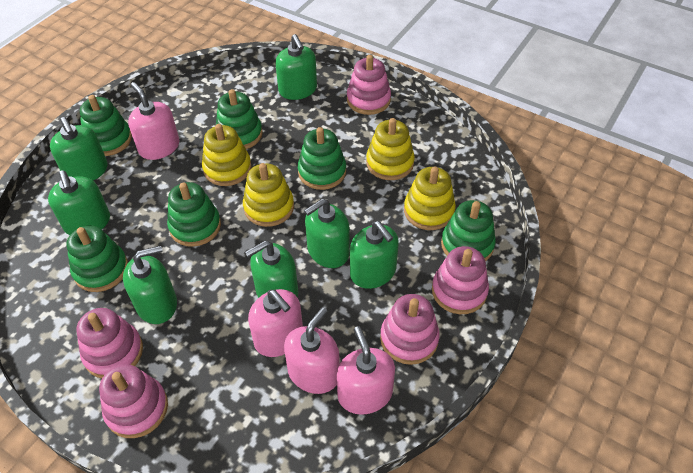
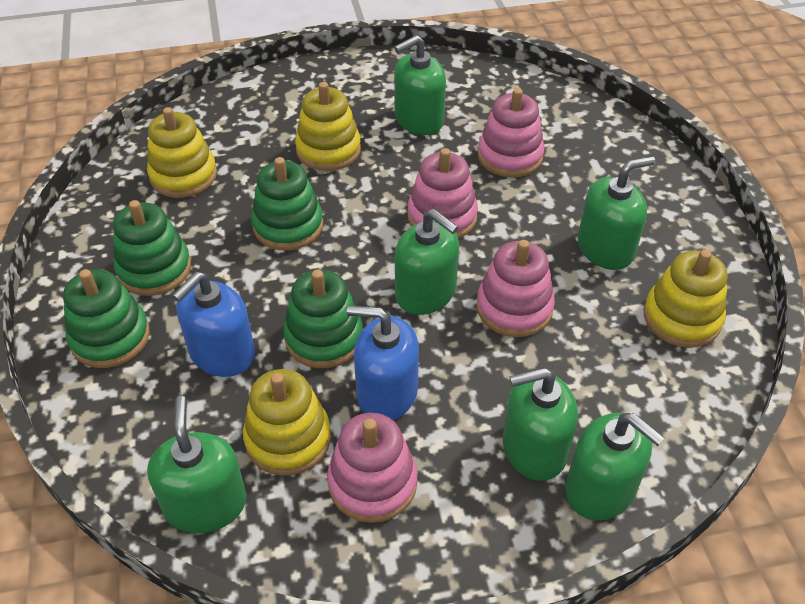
blue soap dispenser: 0 -> 2
green soap dispenser: 7 -> 6
green stacking toy: 6 -> 4
pink soap dispenser: 4 -> 0
pink stacking toy: 5 -> 4

